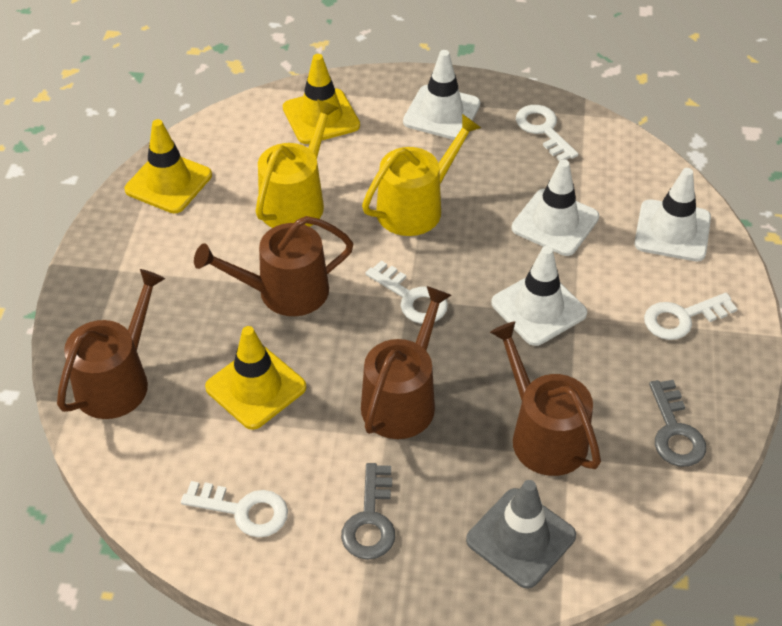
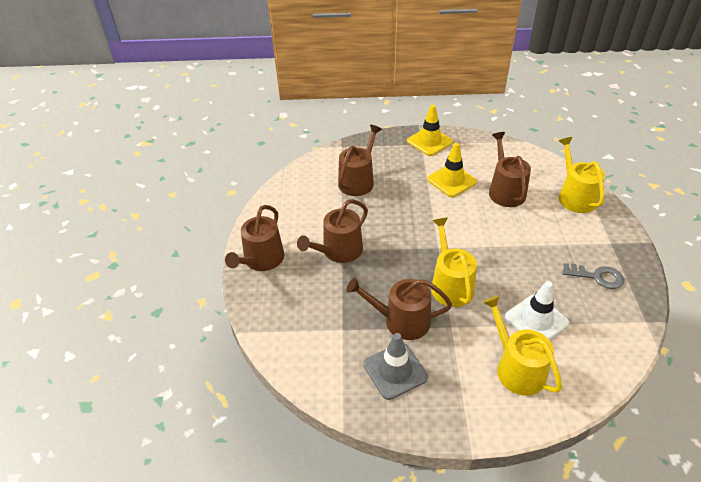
brown watering can: 4 -> 5
grey key: 2 -> 1
white key: 4 -> 0
white traffic cone: 4 -> 1
yellow traffic cone: 3 -> 2
yellow watering can: 2 -> 3

